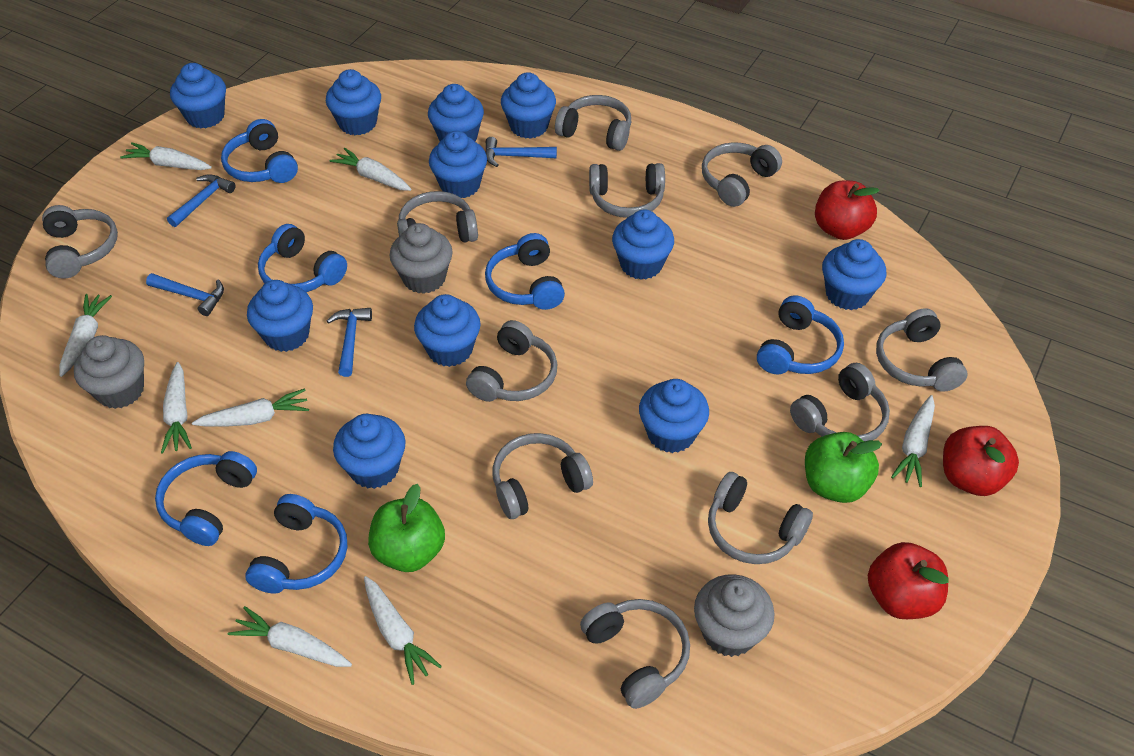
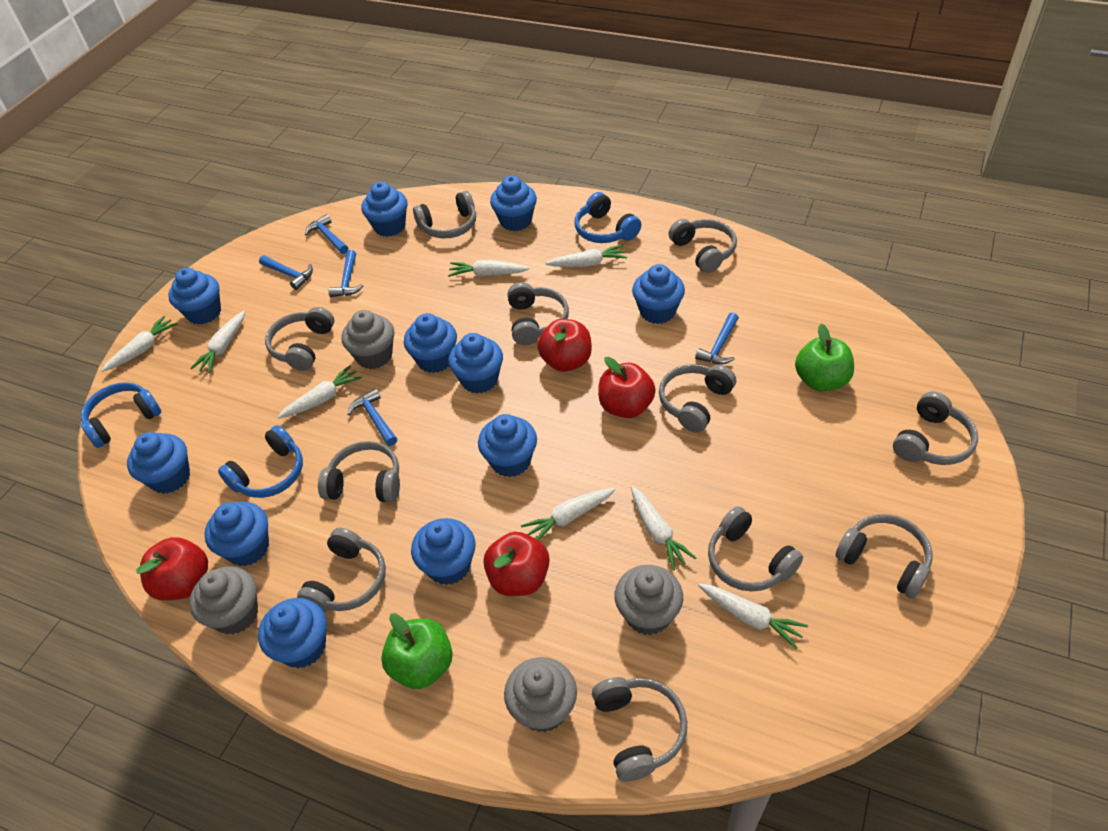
blue hammer: 4 -> 5
blue headphones: 6 -> 3
grey cupcake: 3 -> 4
red apple: 3 -> 4

